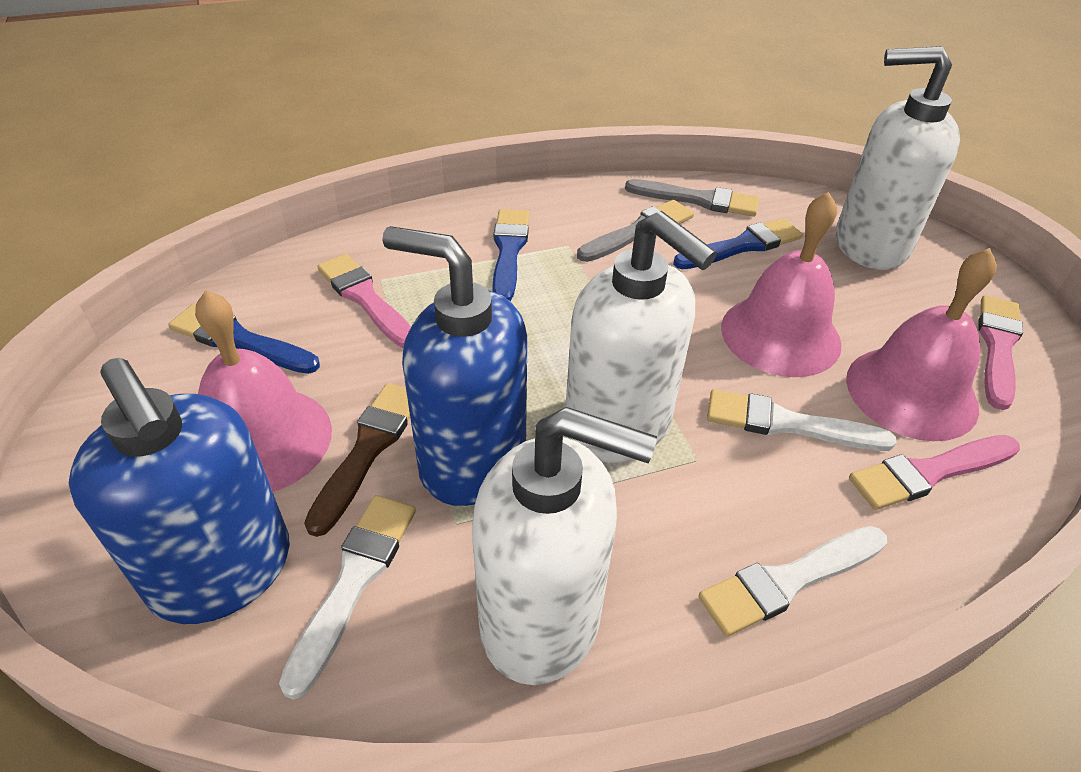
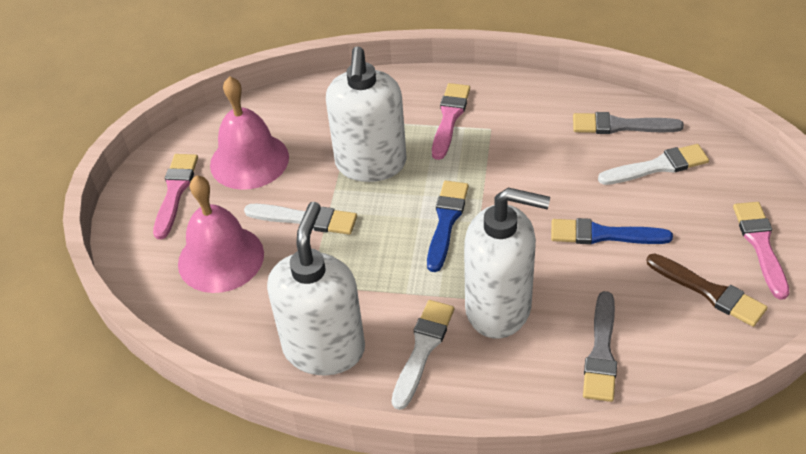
blue brush: 3 -> 2
blue soap dispenser: 2 -> 0
pink bell: 3 -> 2

